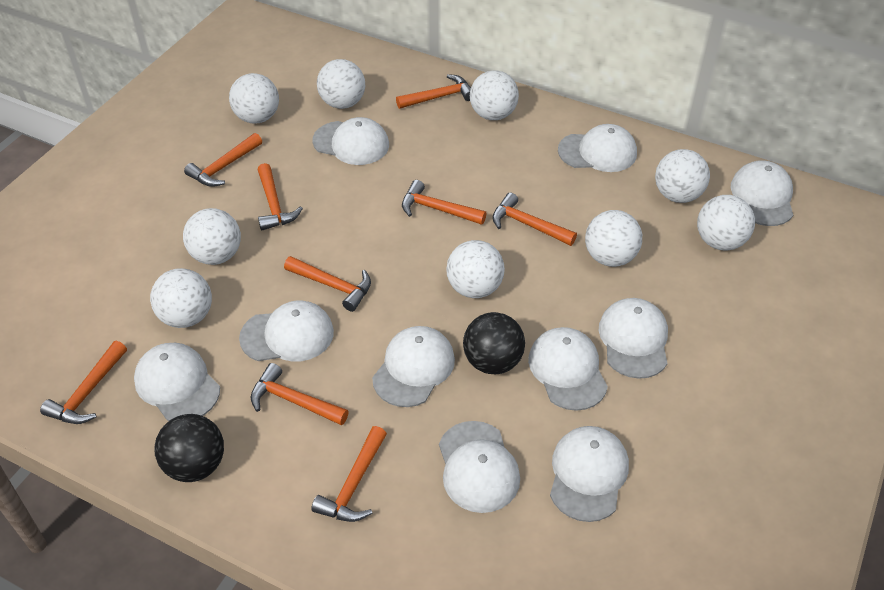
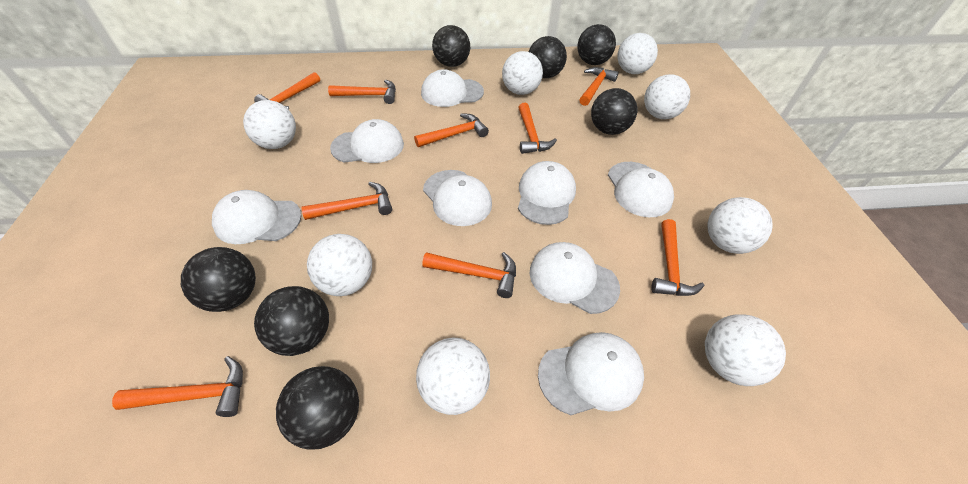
black ball: 2 -> 7
white ball: 9 -> 8
white cap: 10 -> 8

